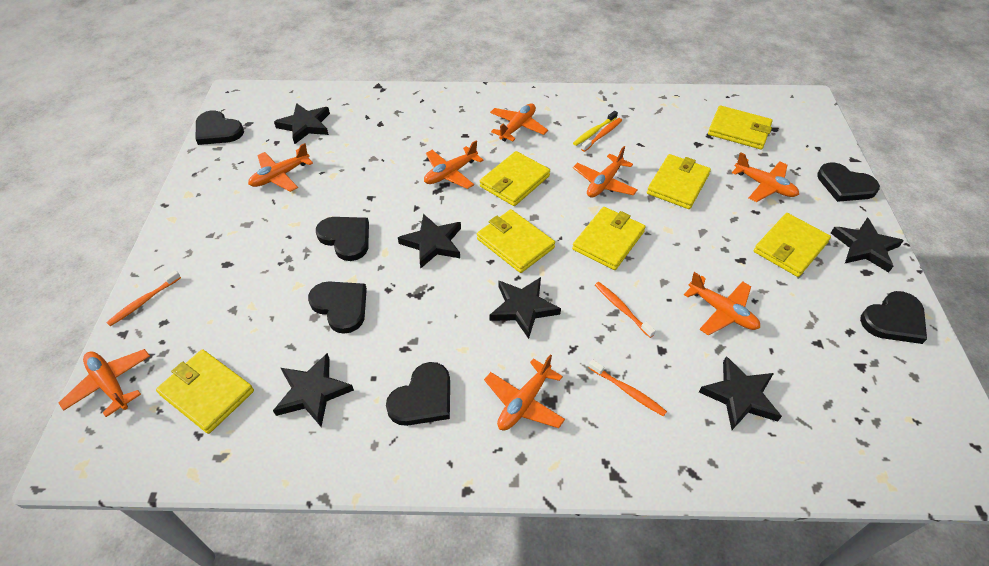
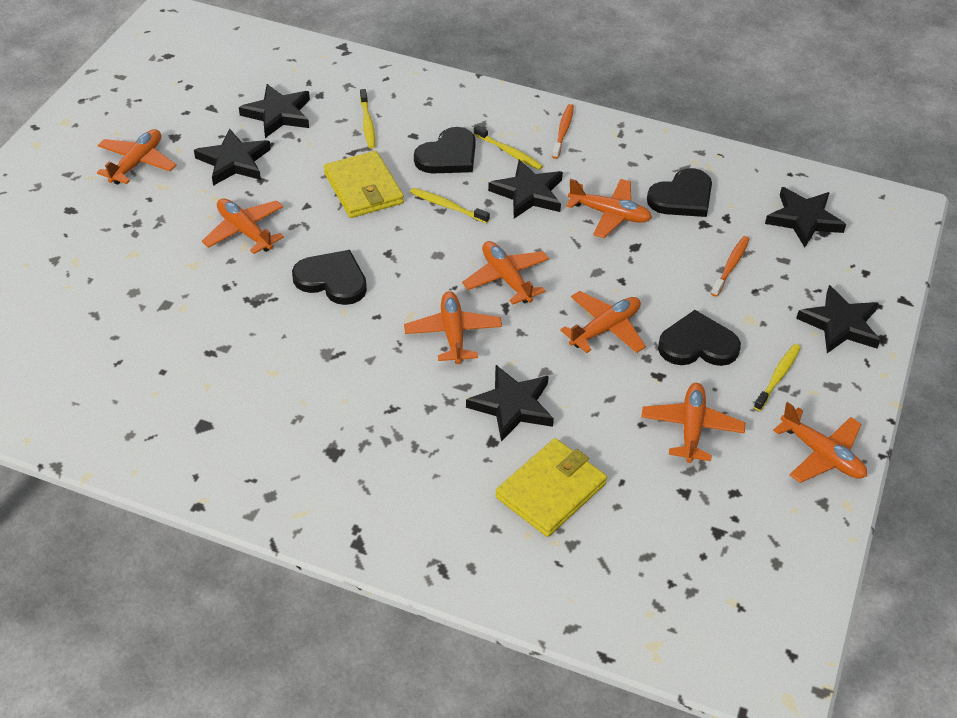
black heart: 6 -> 4
orange toothbrush: 4 -> 2
yellow toothbrush: 1 -> 4
yellow wallet: 7 -> 2

